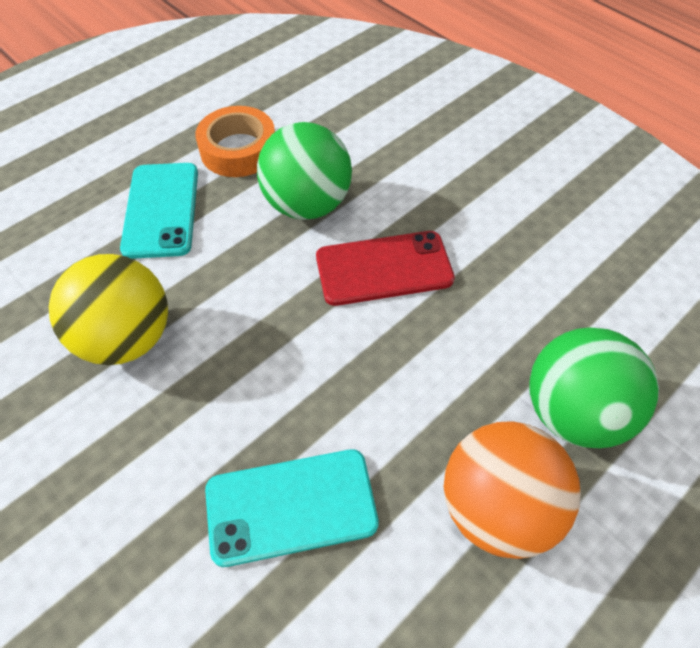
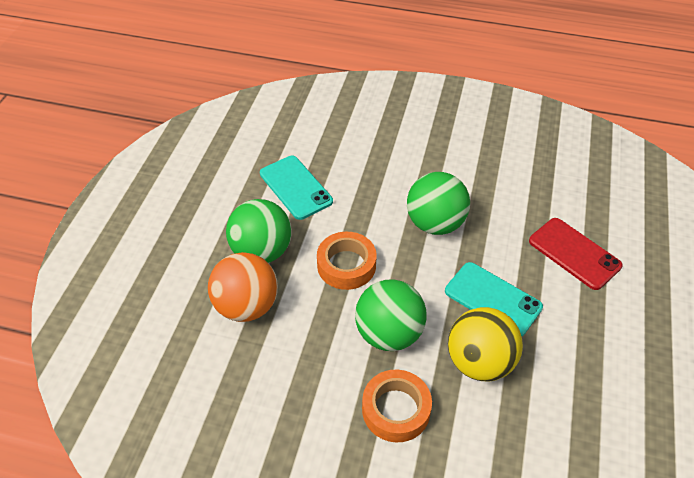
green ball: 2 -> 3
orange tape: 1 -> 2

